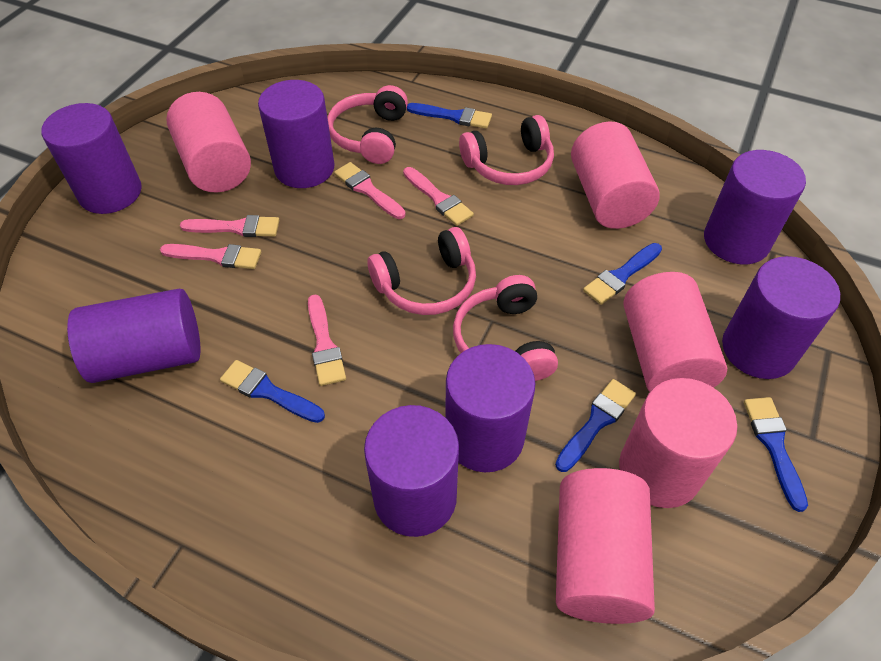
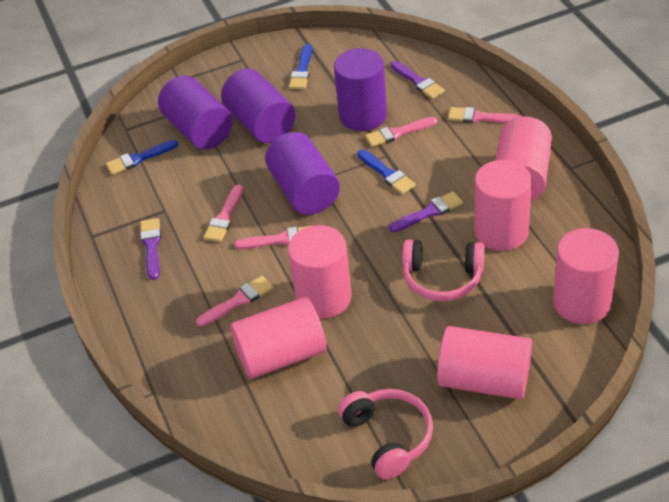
blue brush: 5 -> 3
pink cylinder: 5 -> 6
pink headphones: 4 -> 2
purple brush: 0 -> 3
purple cylinder: 7 -> 4

